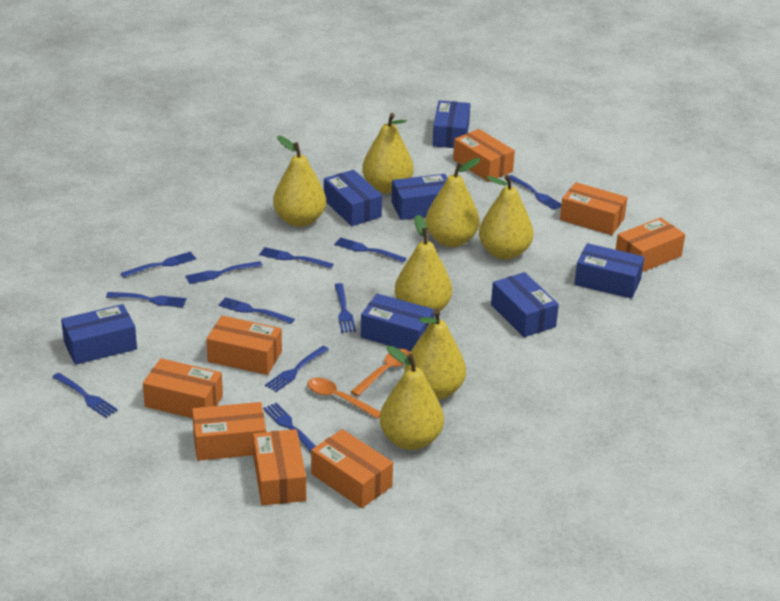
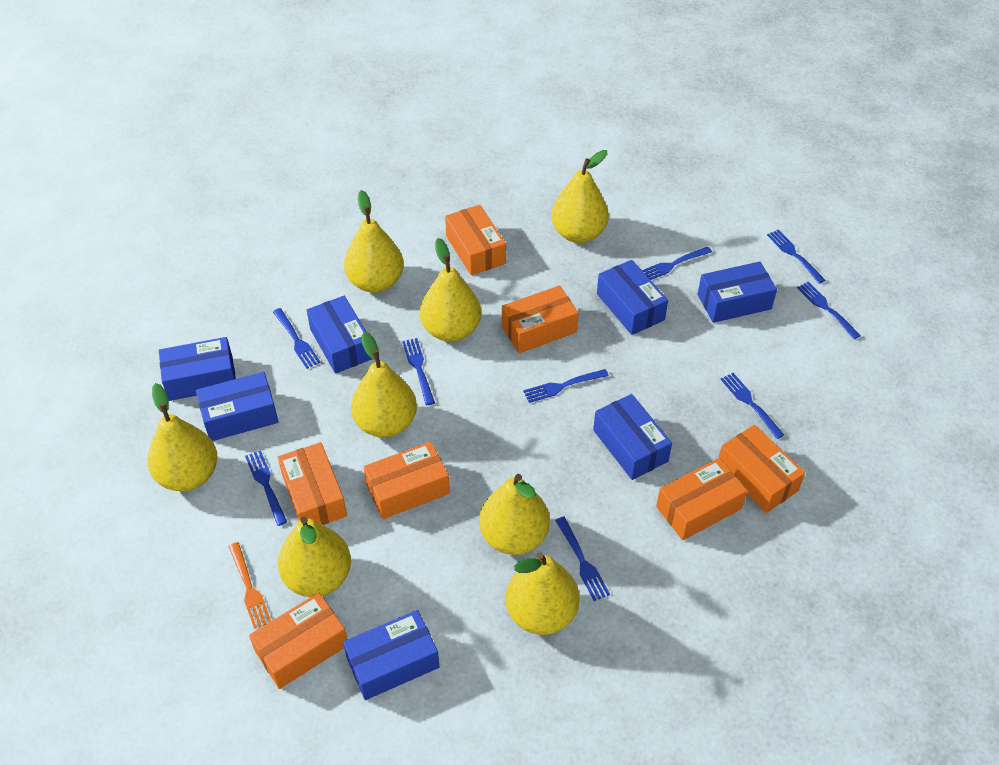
blue fork: 11 -> 9
orange box: 8 -> 7
orange fork: 0 -> 1
orange spoon: 2 -> 0
yellow pear: 7 -> 8

